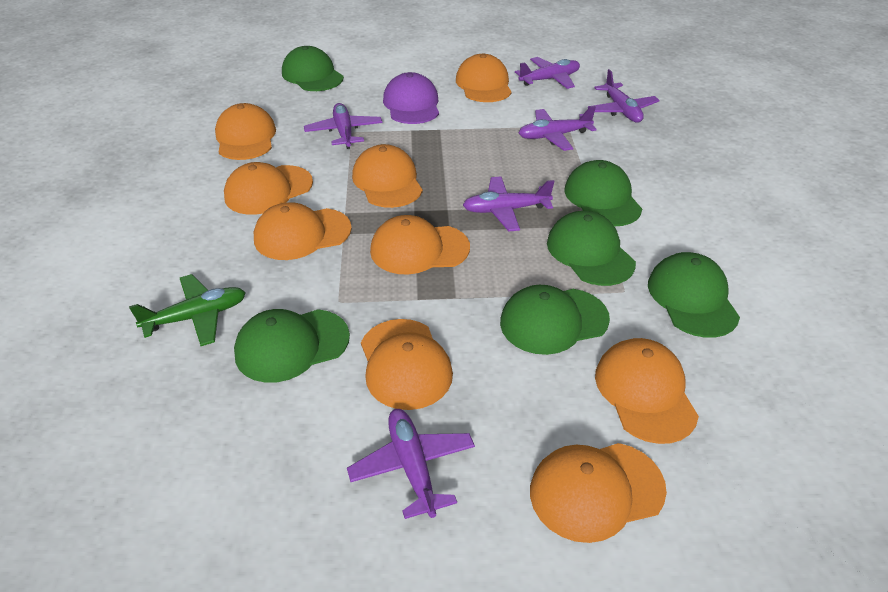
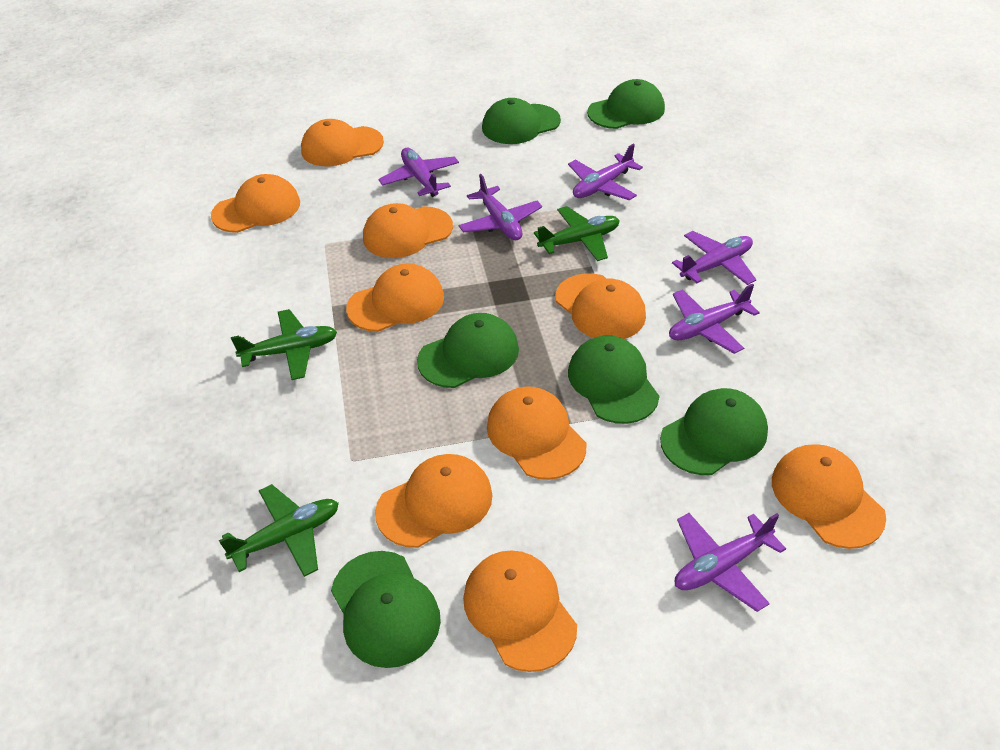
green plane: 1 -> 3
purple cap: 1 -> 0

